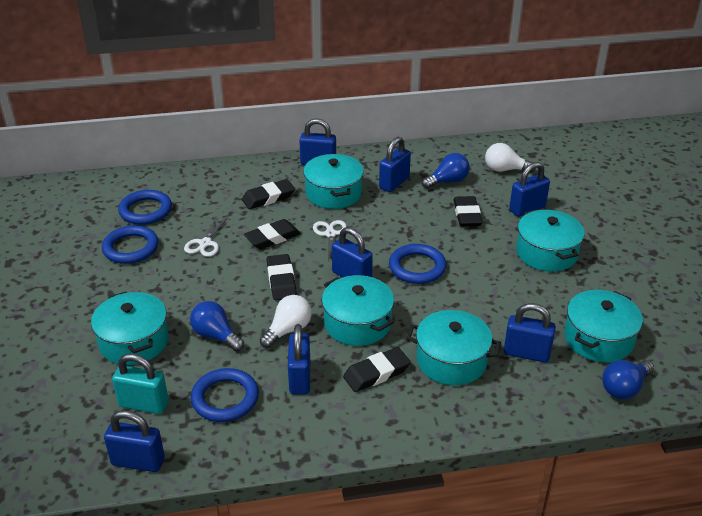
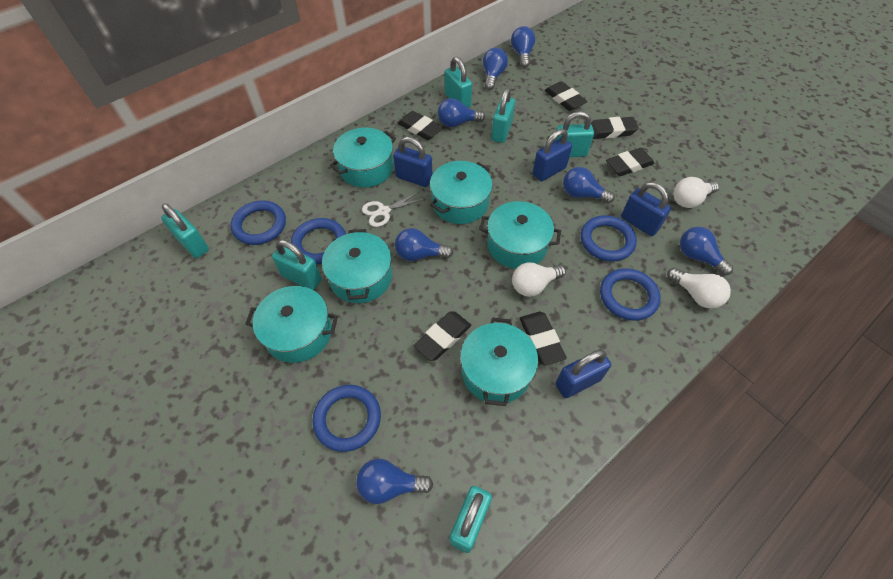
black eraser: 5 -> 6
blue light bulb: 3 -> 7
blue padlock: 7 -> 4
blue ring: 4 -> 5
turquoise padlock: 1 -> 6
white light bulb: 2 -> 3
white scissors: 2 -> 1

